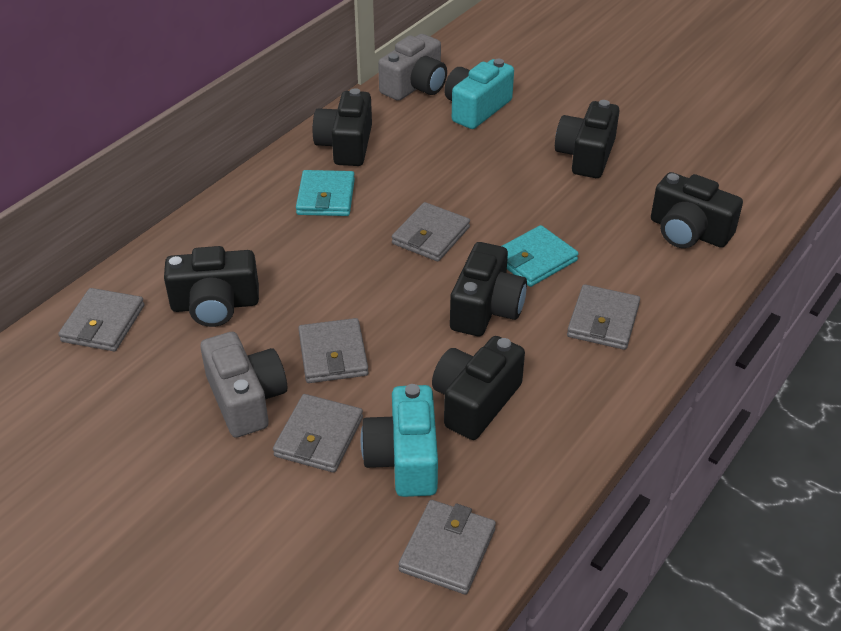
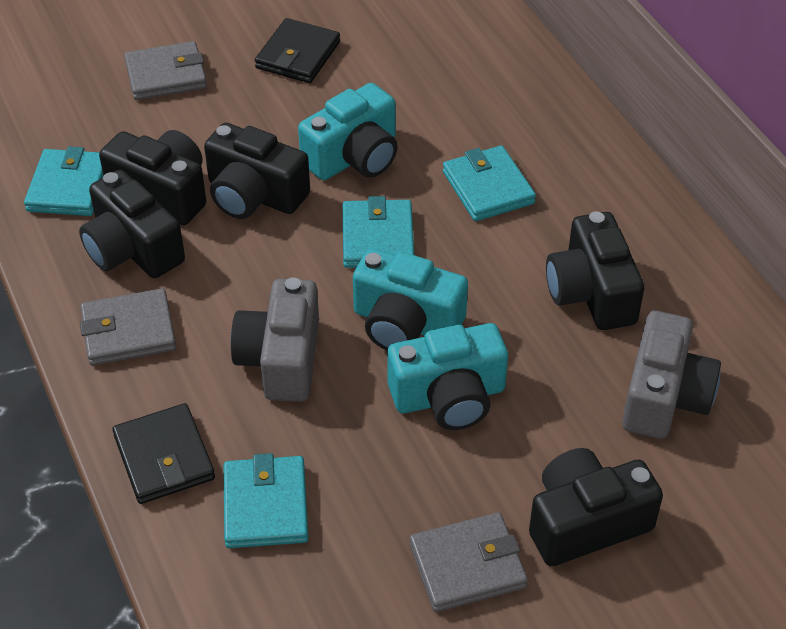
black camera: 6 -> 5
black wallet: 0 -> 2
grey wallet: 6 -> 3
turquoise camera: 2 -> 3
turquoise wallet: 2 -> 4

